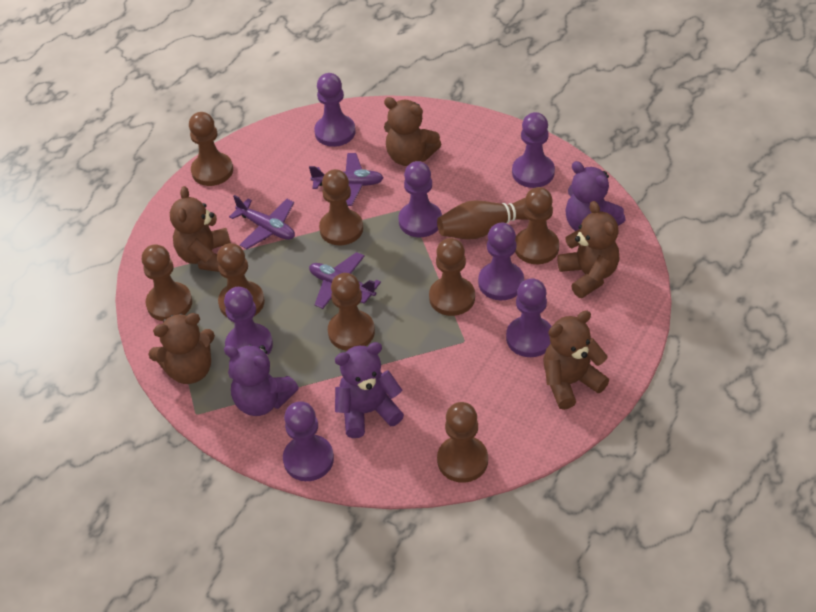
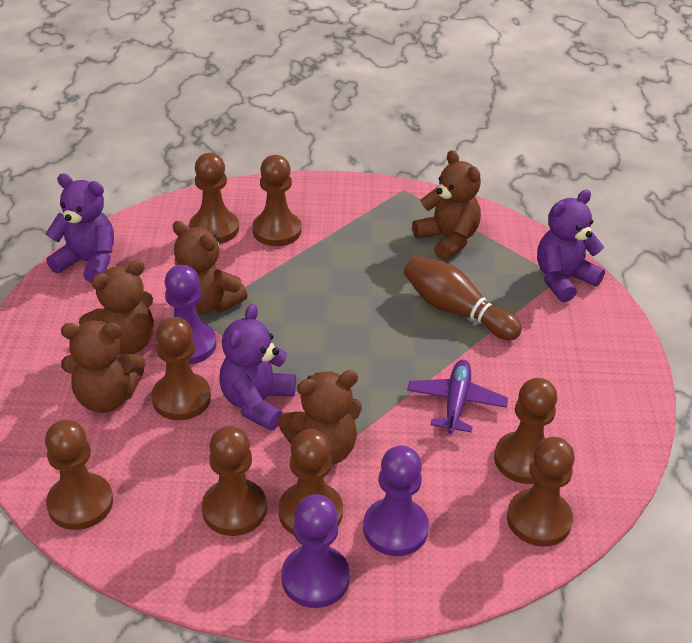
purple pawn: 7 -> 3
purple plane: 3 -> 1

